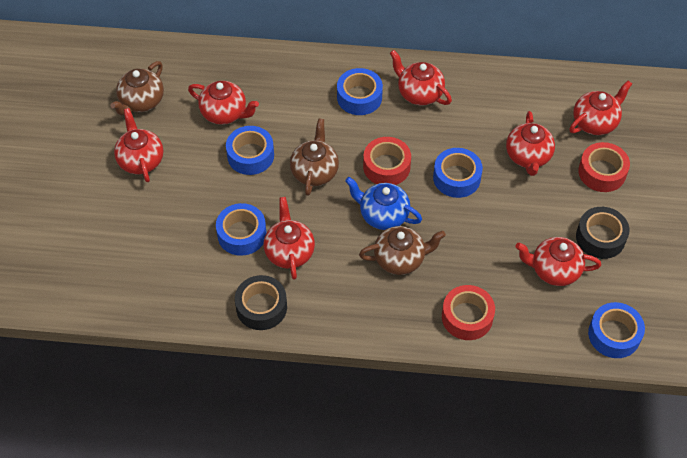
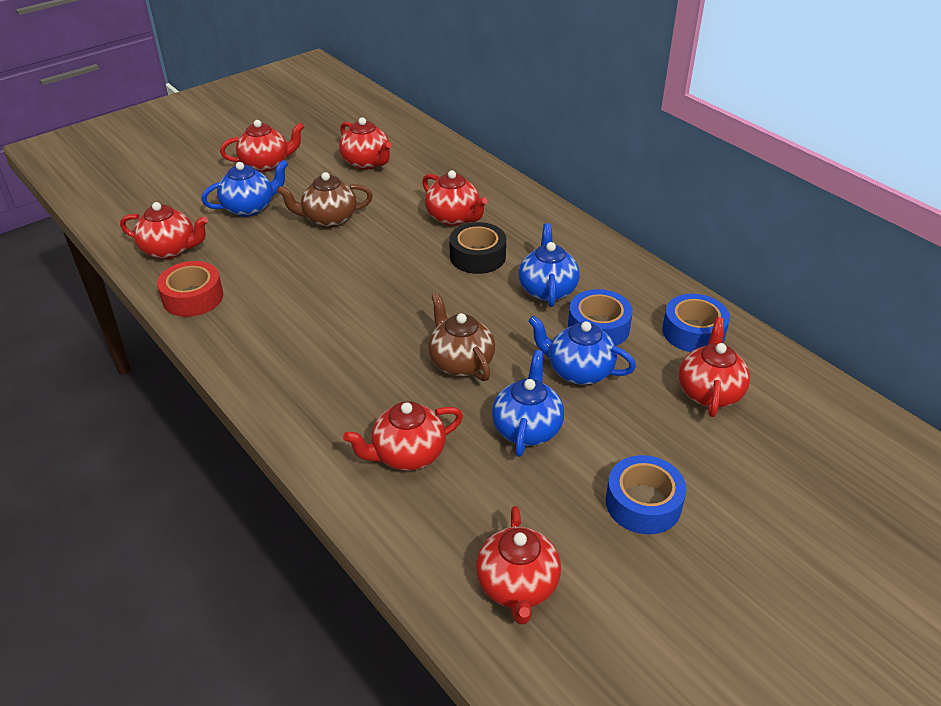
black tape: 2 -> 1
blue tape: 5 -> 3
blue teapot: 1 -> 4
brown teapot: 3 -> 2
red tape: 3 -> 1

